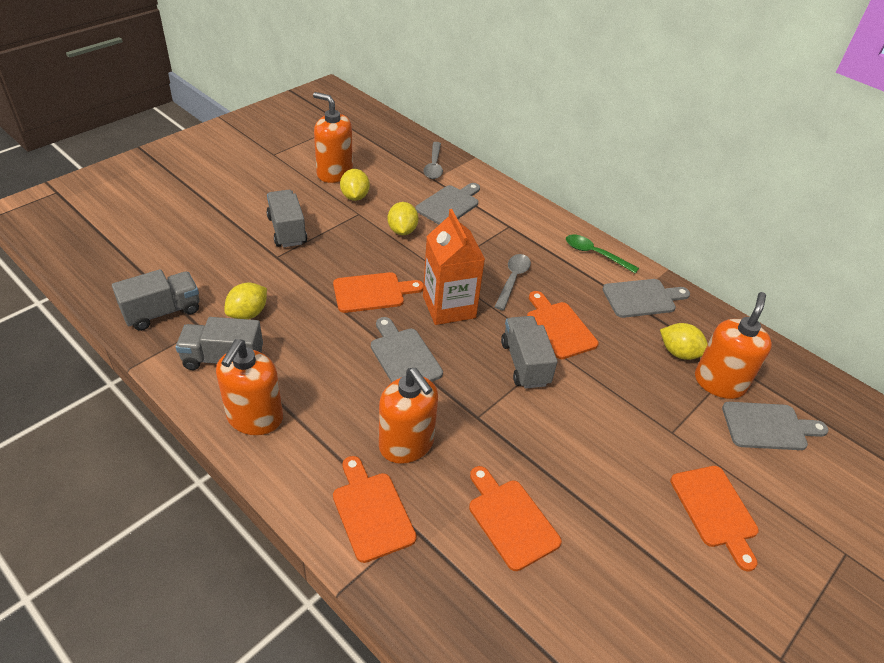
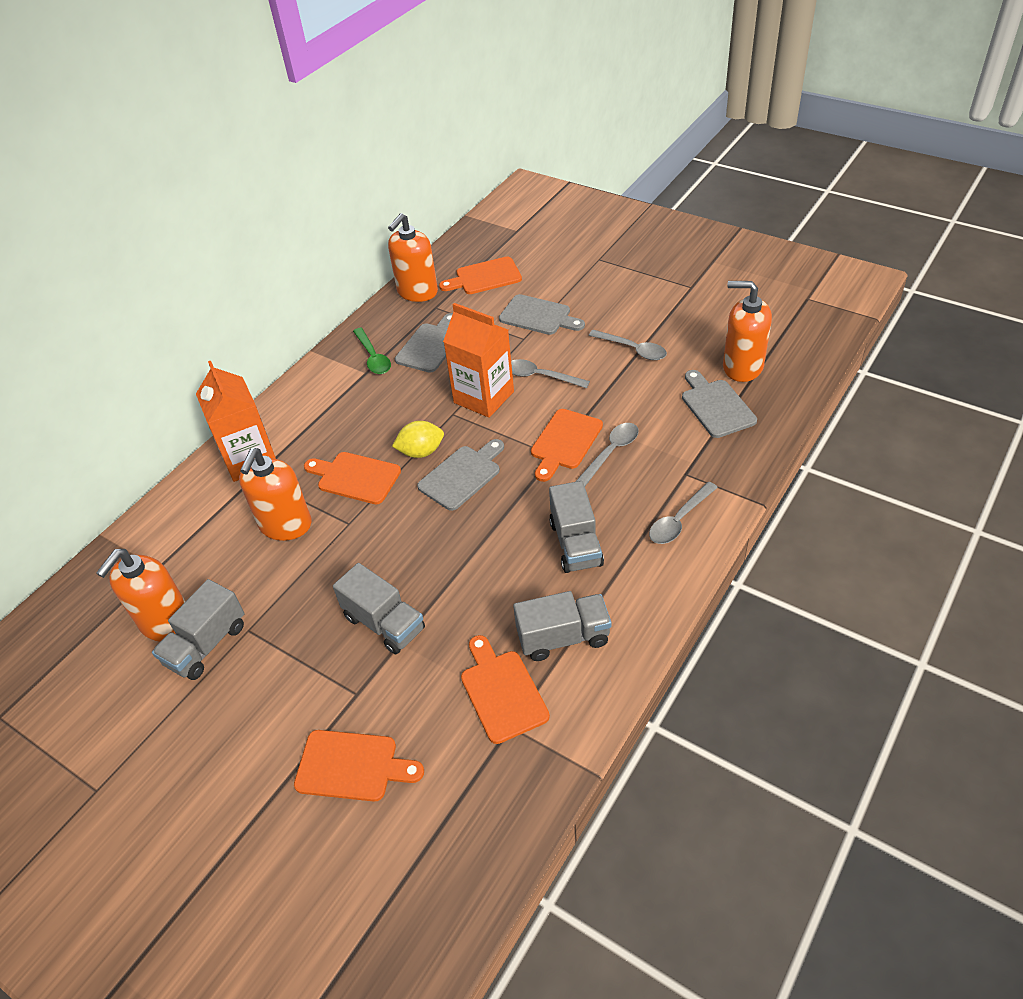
grey spoon: 2 -> 4
orange carton: 1 -> 2
yellow lemon: 4 -> 1

